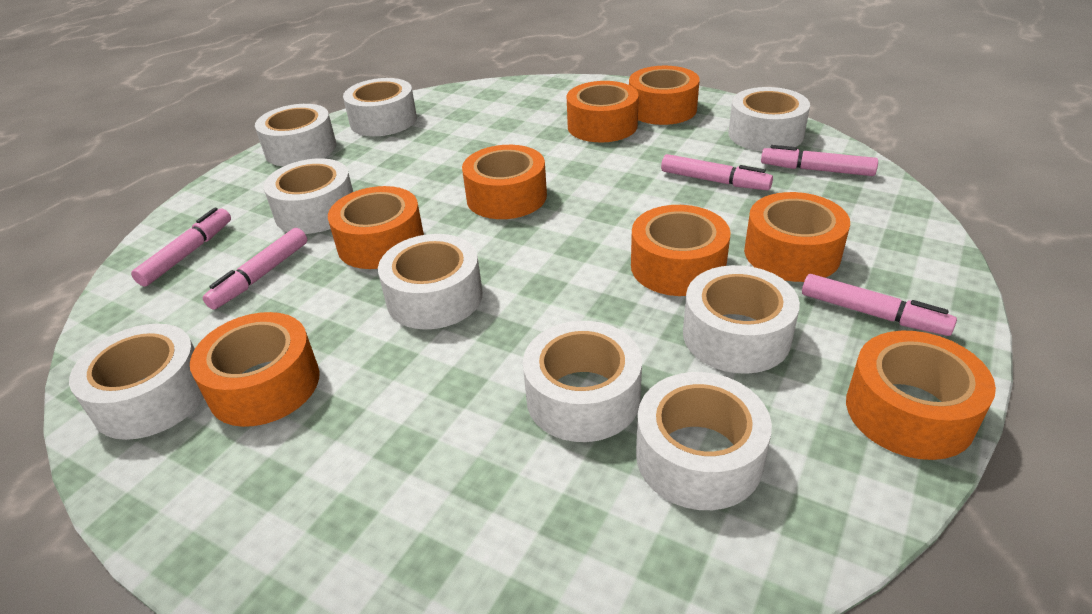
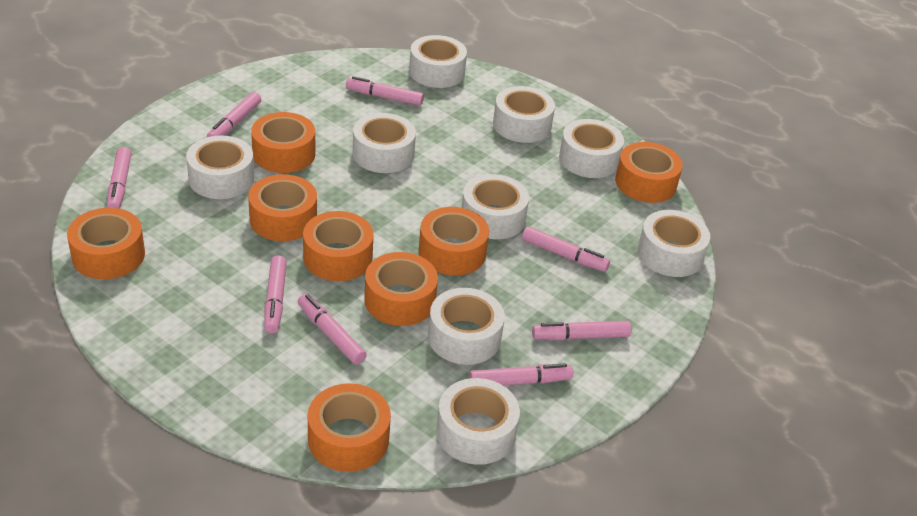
pink marker: 5 -> 8

